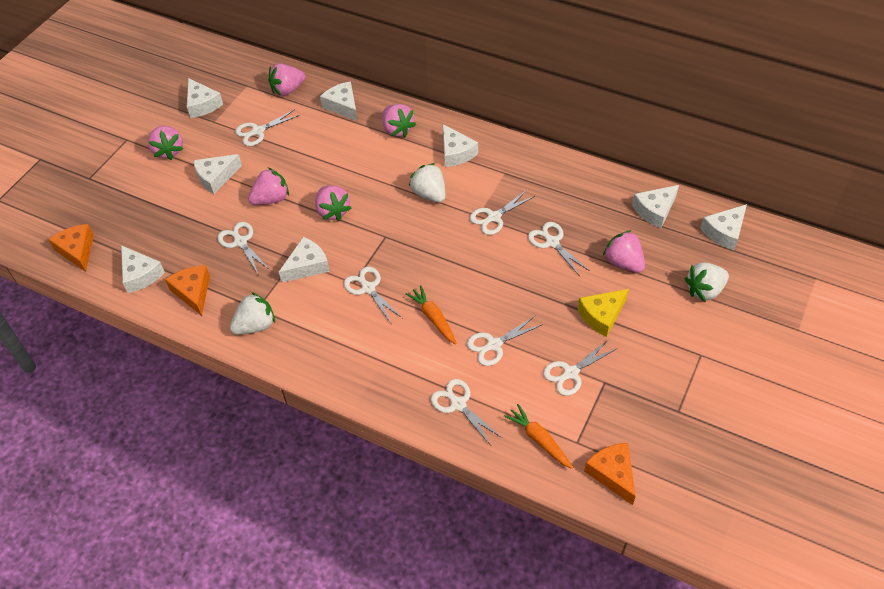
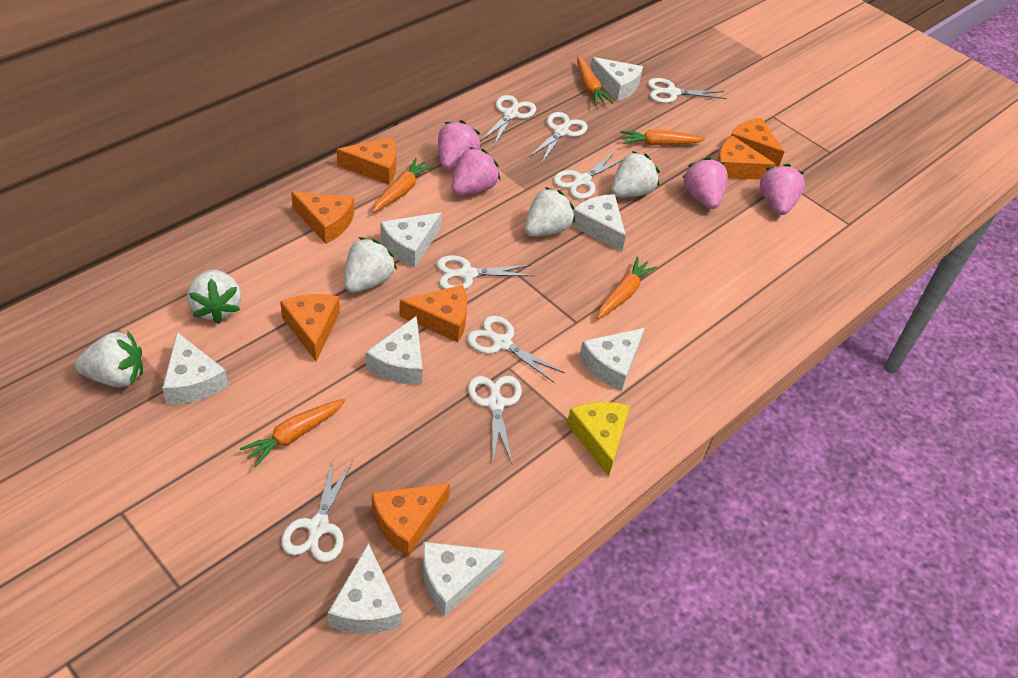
orange carrot: 2 -> 5
orange cheese: 3 -> 7
pink strawberry: 6 -> 4
white strawberry: 3 -> 5

